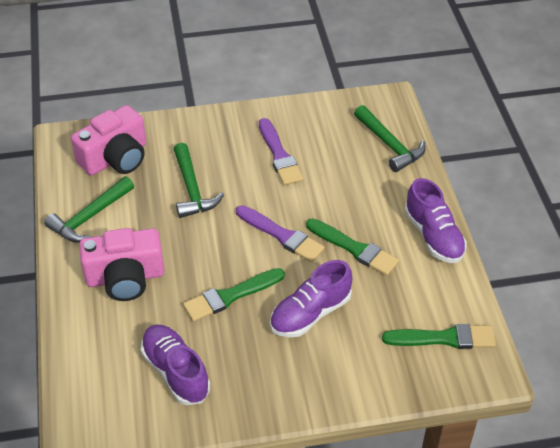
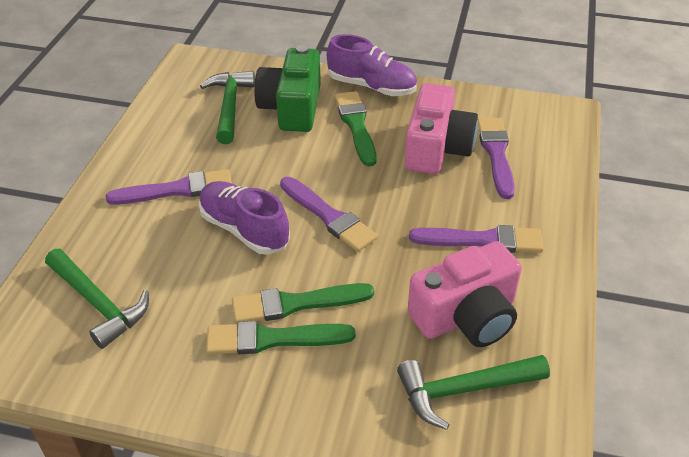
green camera: 0 -> 1
purple brush: 2 -> 4
purple shoe: 3 -> 2

